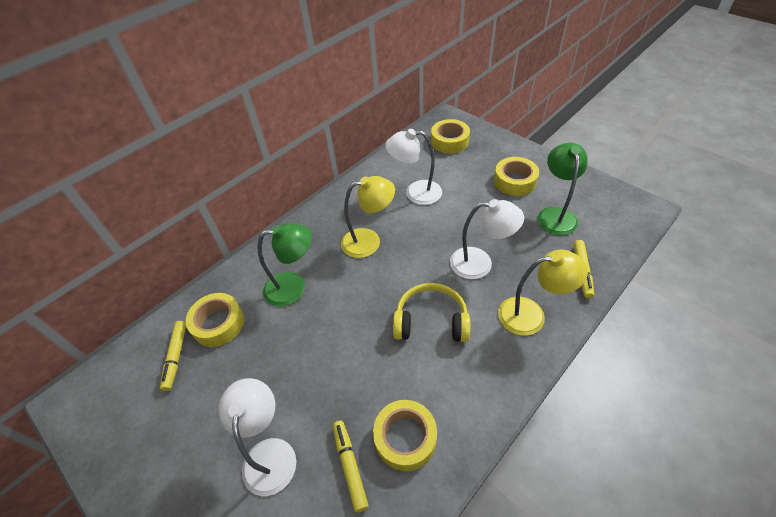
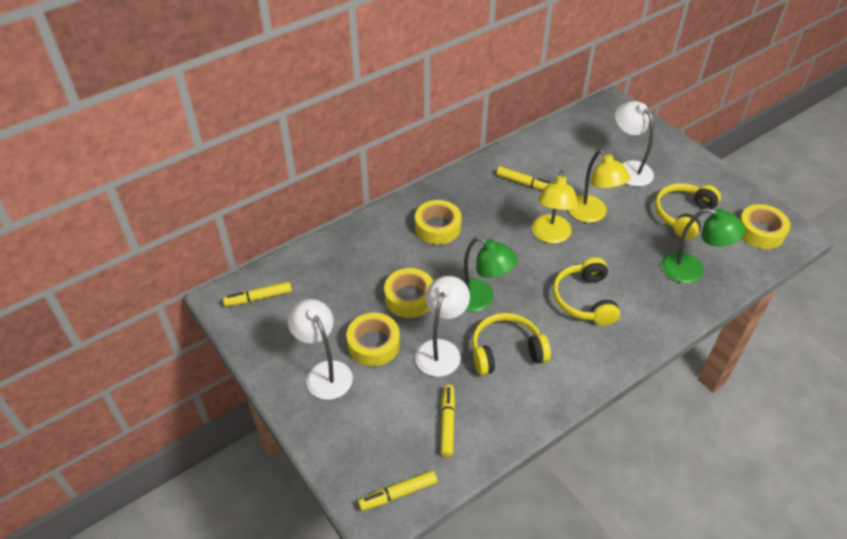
yellow headphones: 1 -> 3
yellow marker: 3 -> 4

